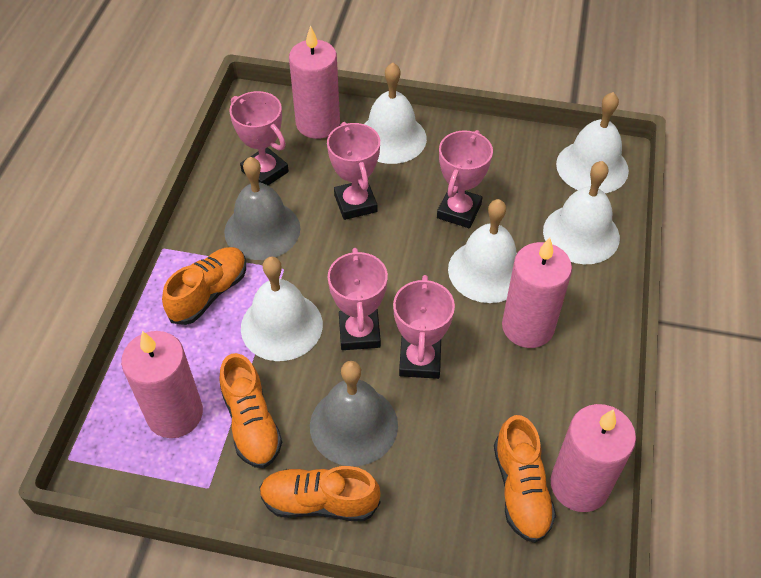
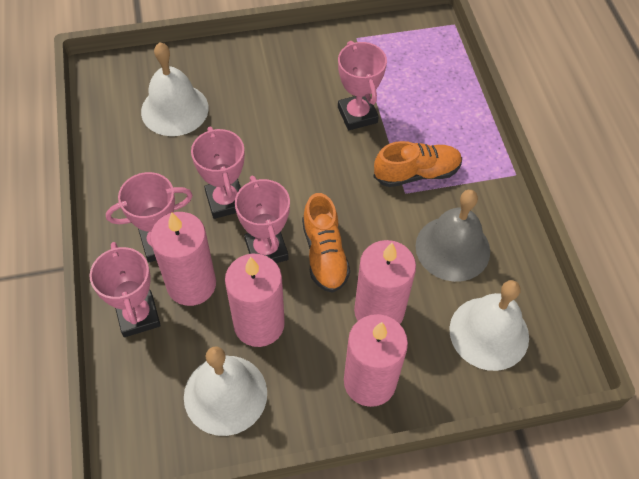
grey bell: 2 -> 1
orange shoe: 4 -> 2
white bell: 5 -> 3

